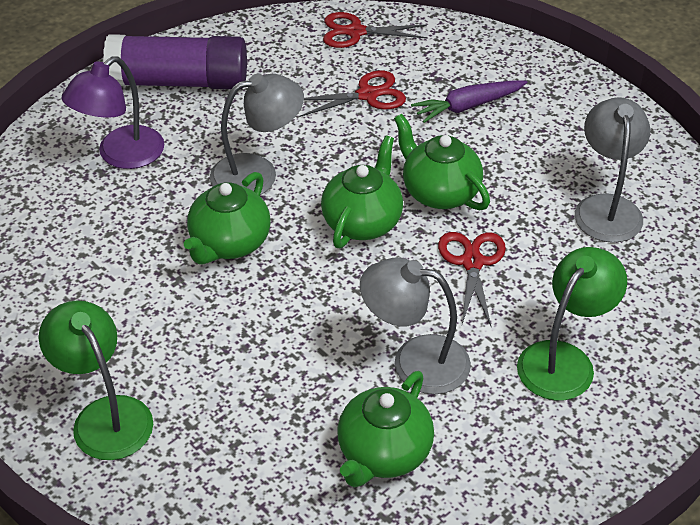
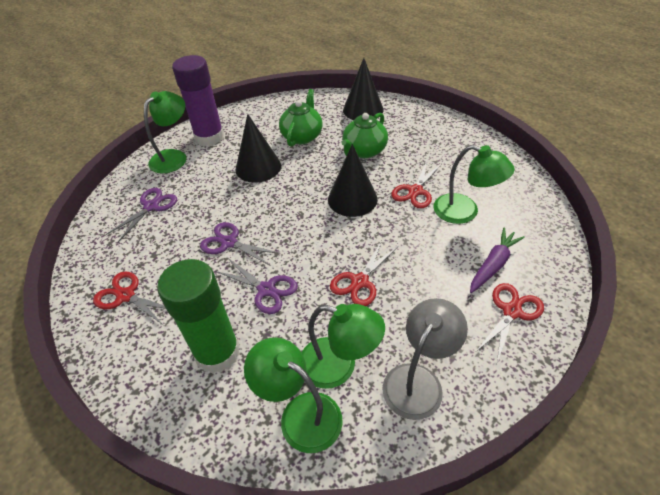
black cone: 0 -> 3
green glue stick: 0 -> 1
green lamp: 2 -> 4
green teapot: 4 -> 2
grey lamp: 3 -> 1
purple lamp: 1 -> 0
purple scissors: 0 -> 3
red scissors: 3 -> 4

